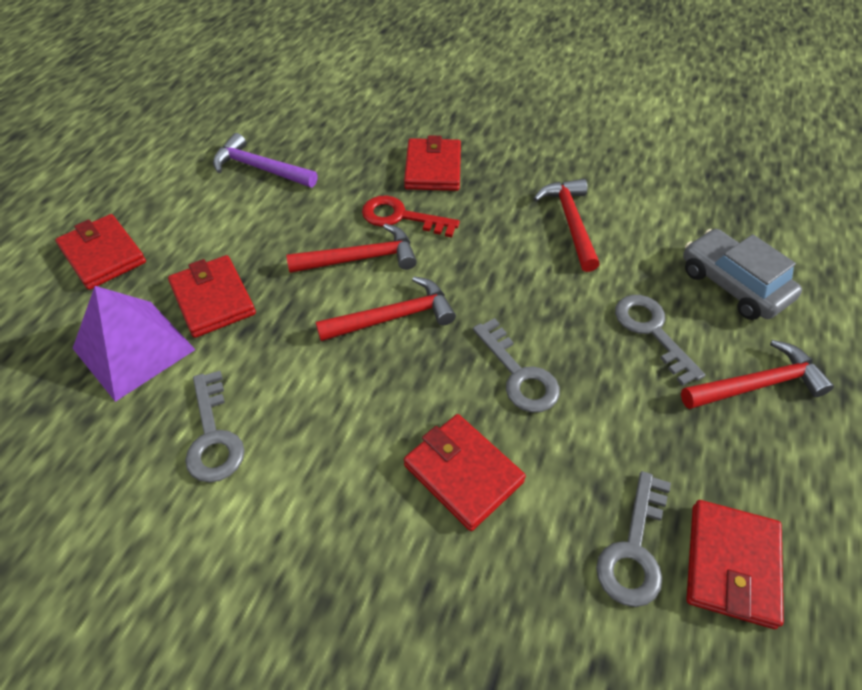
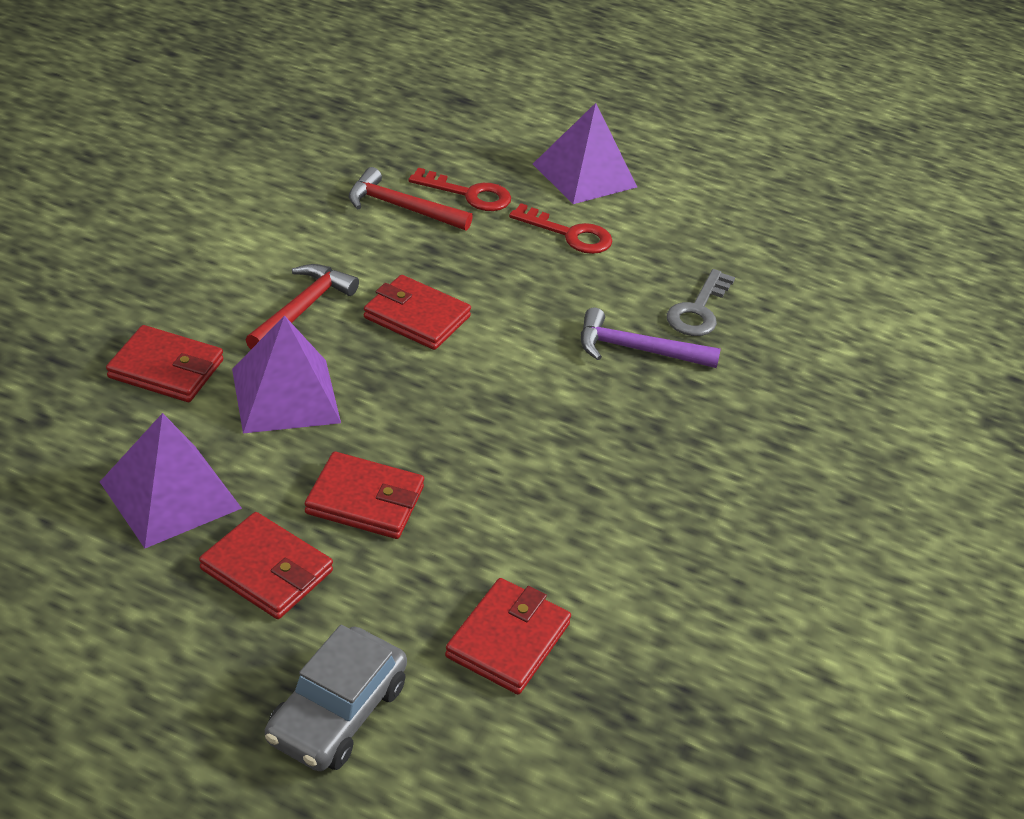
grey key: 4 -> 1
purple pyramid: 1 -> 3
red hammer: 4 -> 2
red key: 1 -> 2

